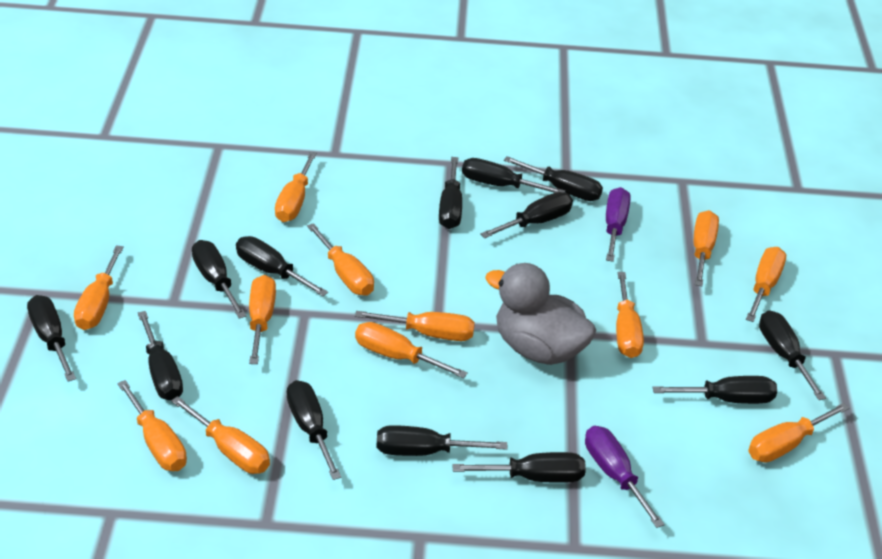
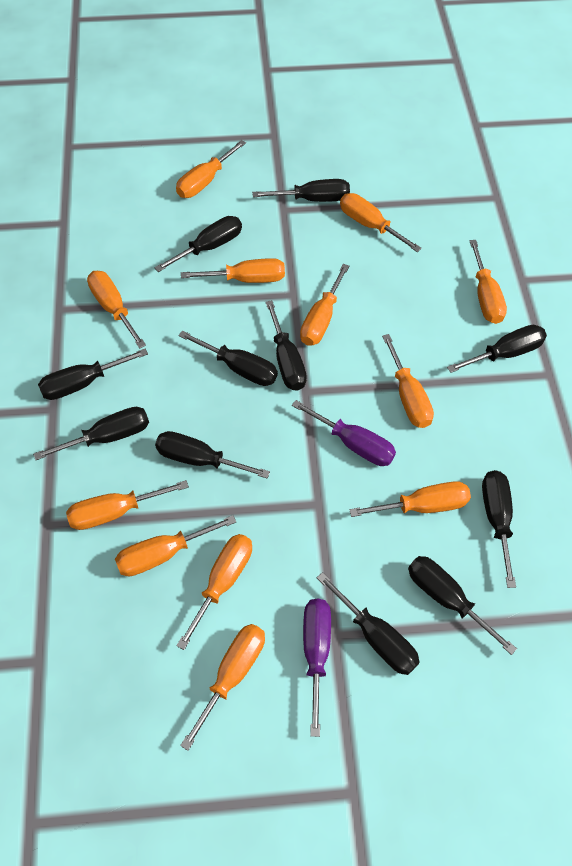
black screwdriver: 13 -> 11
grey duck: 1 -> 0

